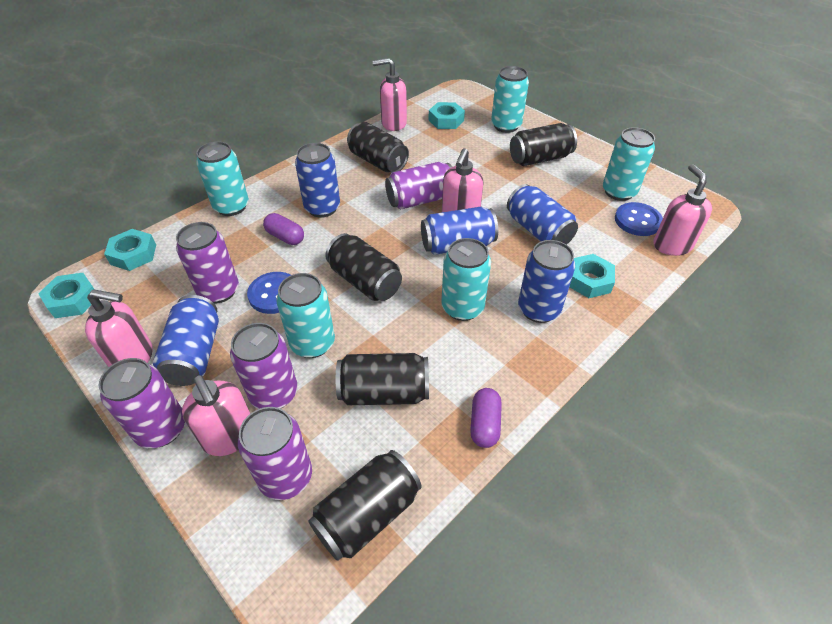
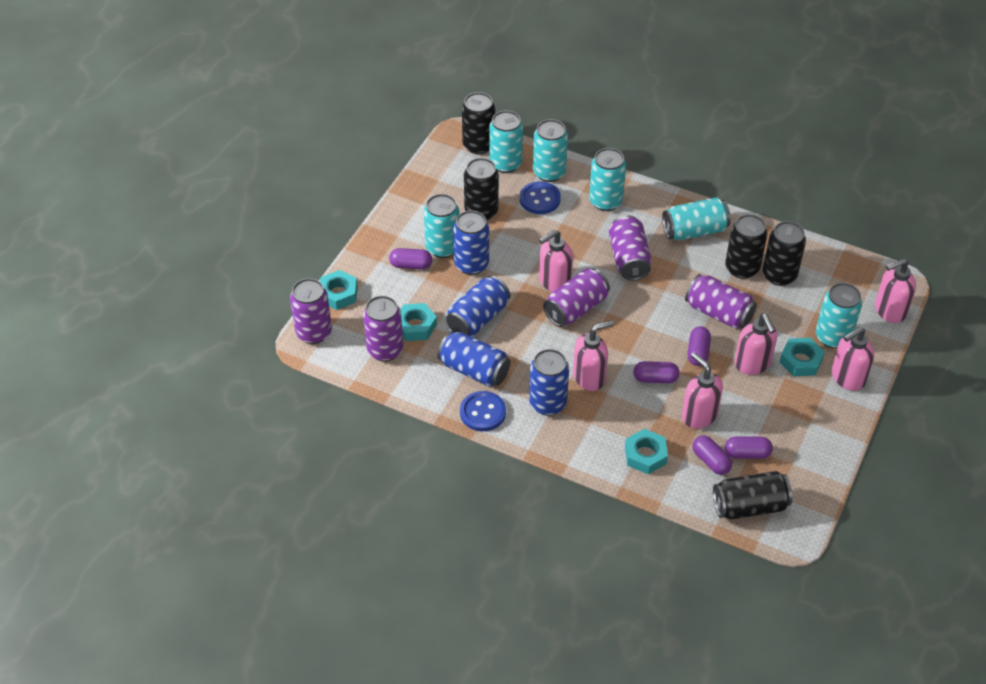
blue can: 5 -> 4
pink soap dispenser: 5 -> 6
purple capsule: 2 -> 5
turquoise can: 5 -> 6

